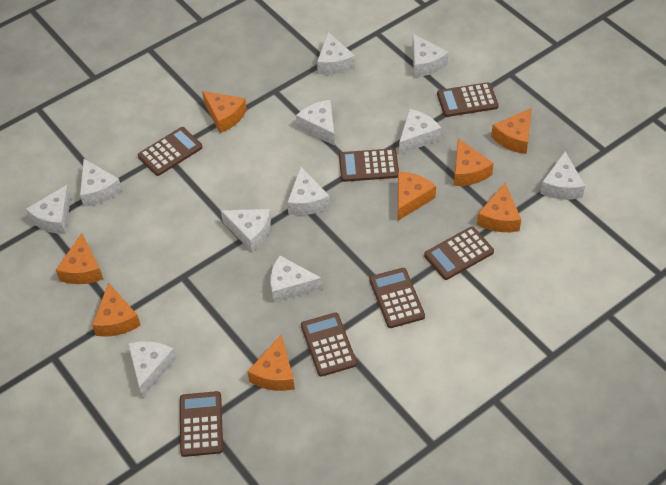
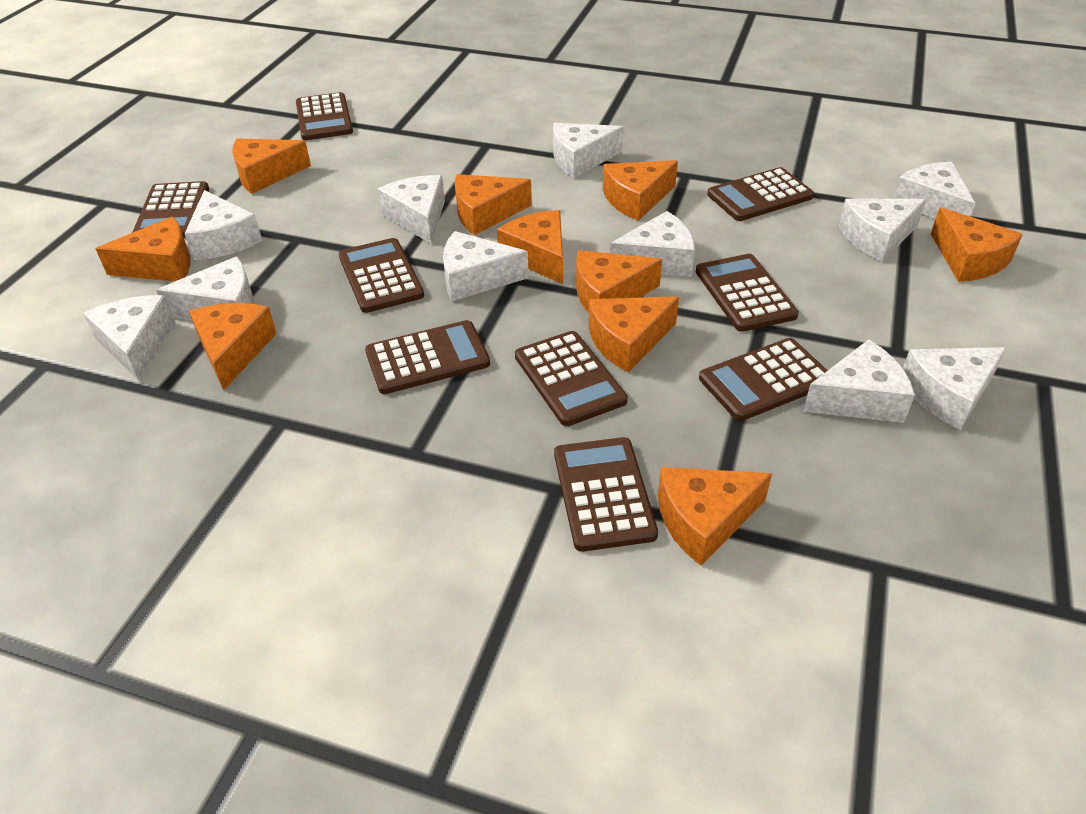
brown calculator: 7 -> 9
orange cheese: 8 -> 10

